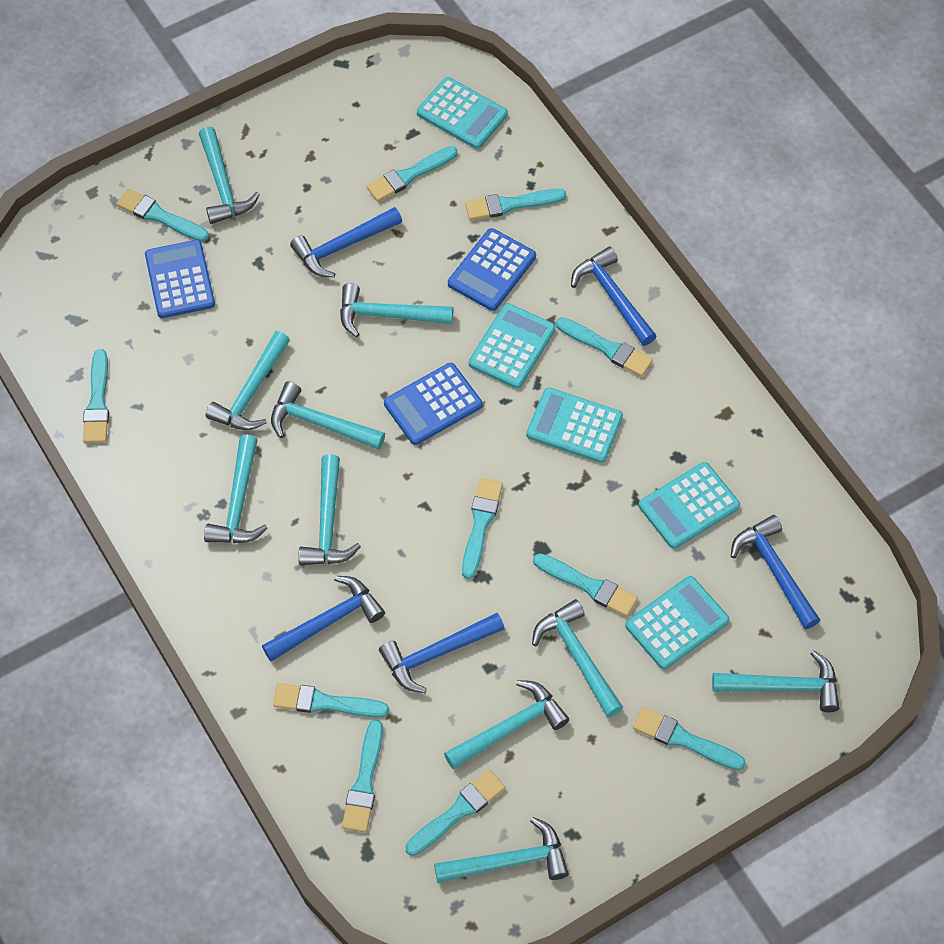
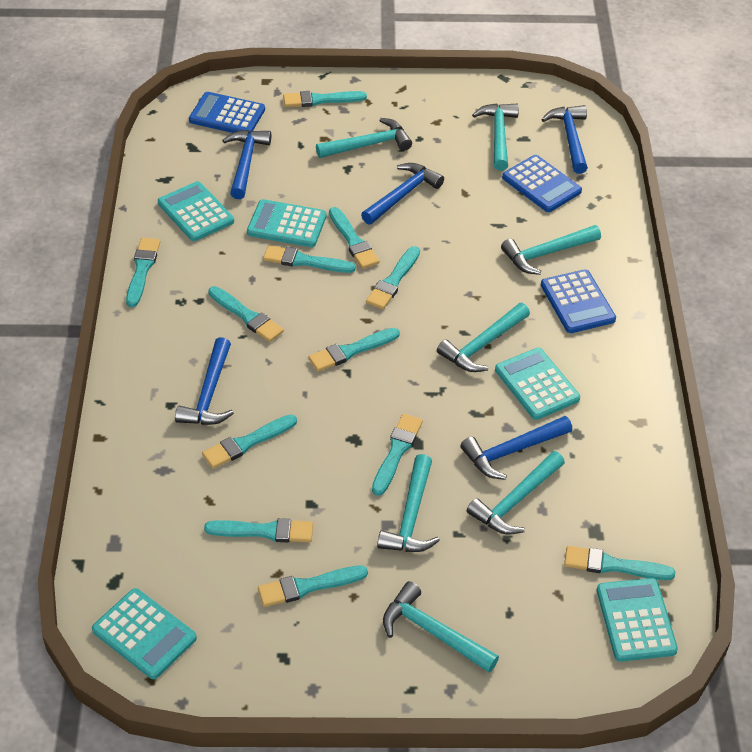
turquoise brush: 11 -> 12
turquoise hammer: 10 -> 7

